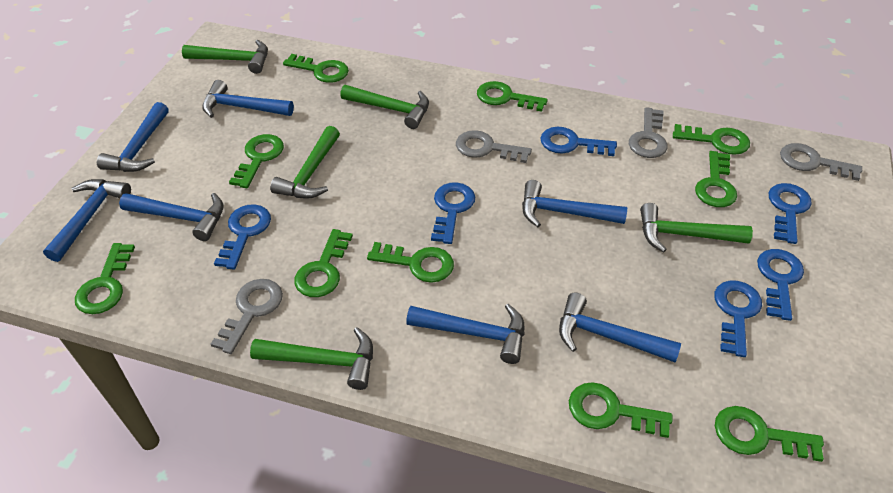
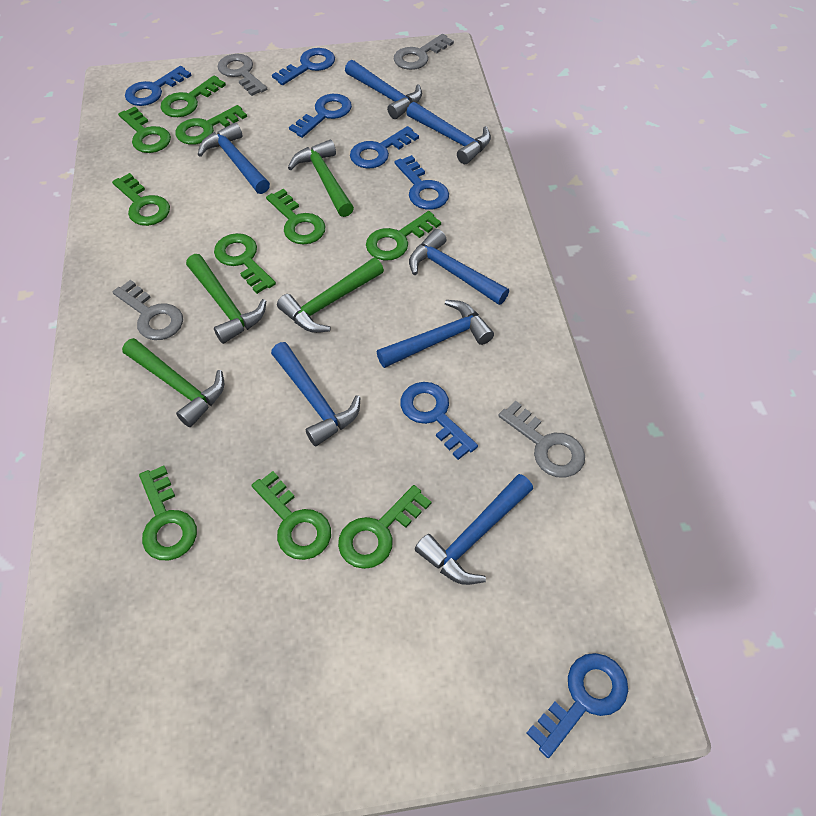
blue key: 6 -> 7
green hammer: 5 -> 4

